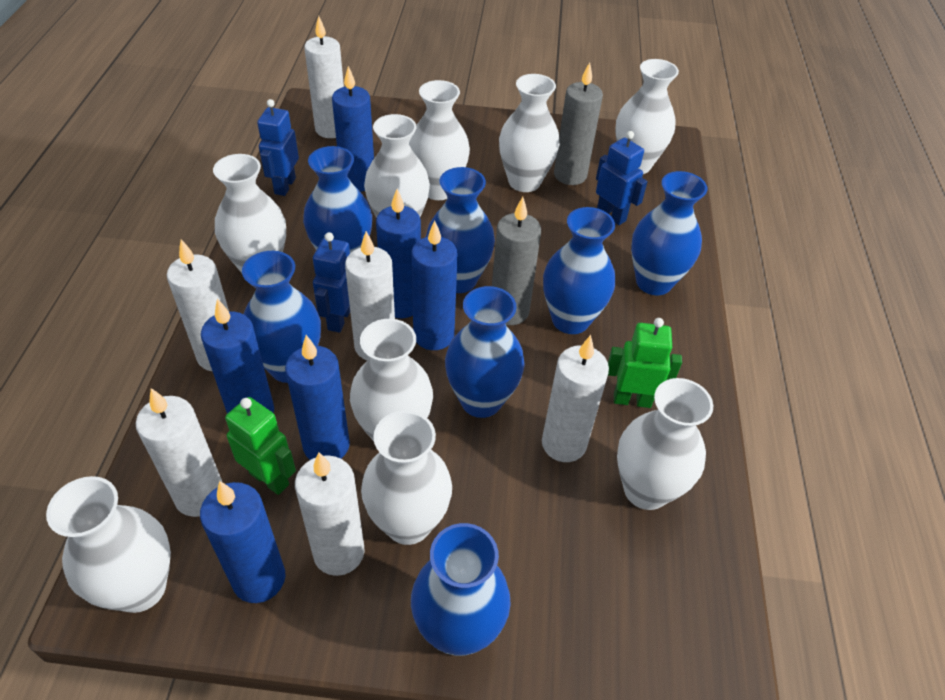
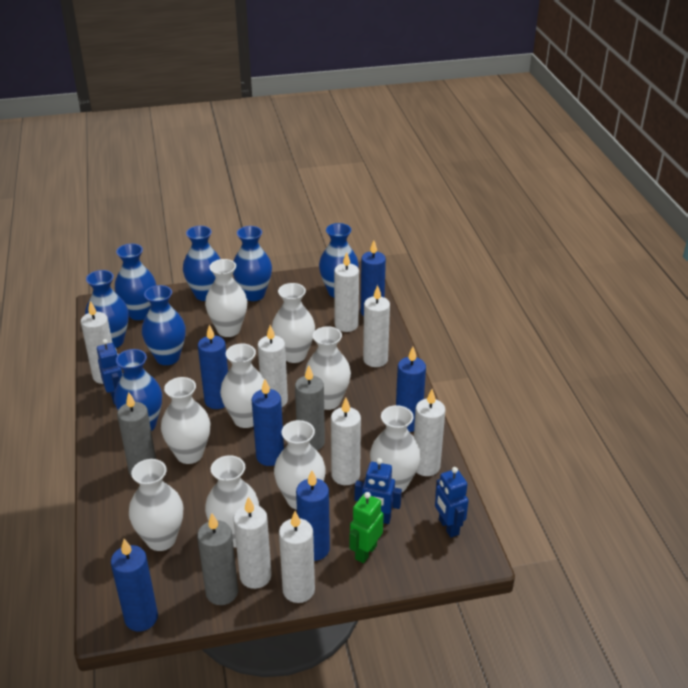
green robot: 2 -> 1
grey candle: 2 -> 3
white candle: 6 -> 8

